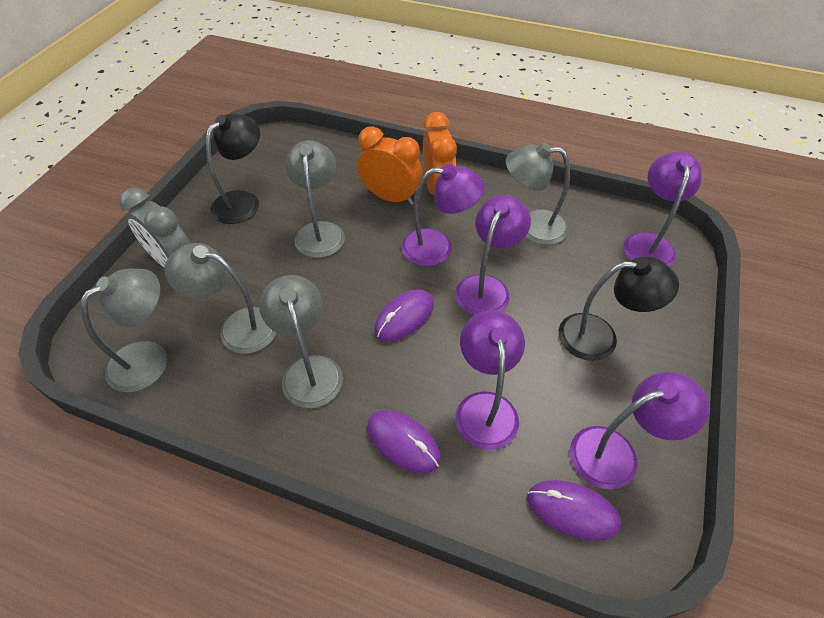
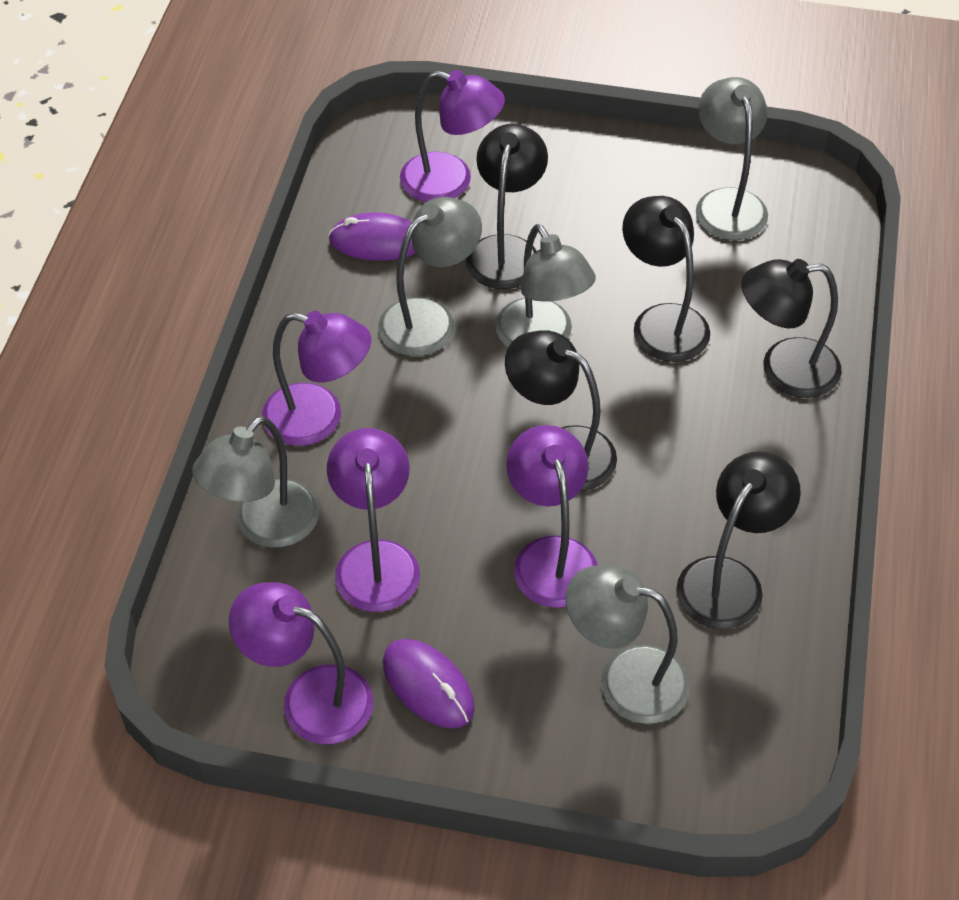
black lamp: 2 -> 5
grey clock: 1 -> 0
orange clock: 2 -> 0
purple mouse: 3 -> 2

